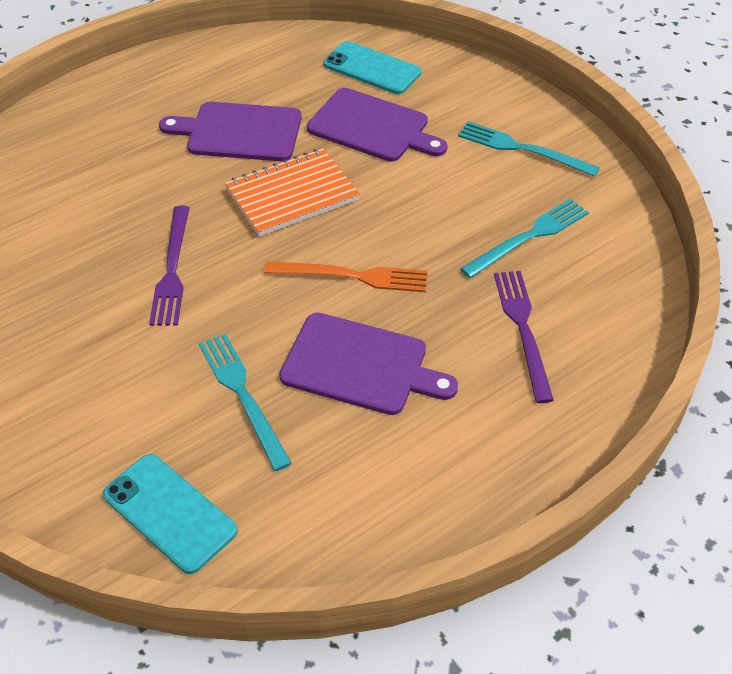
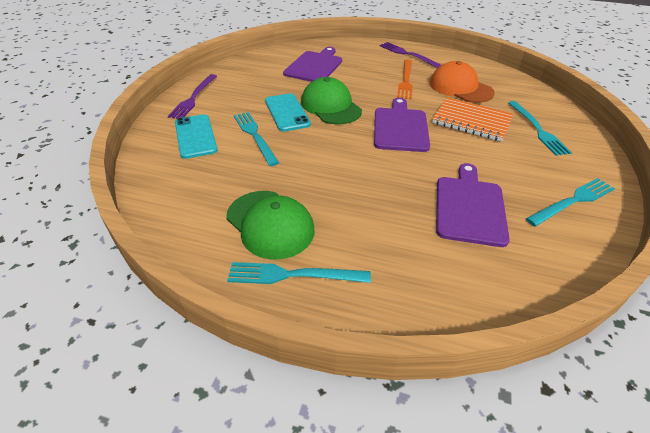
green cap: 0 -> 2
orange cap: 0 -> 1
turquoise fork: 3 -> 4

